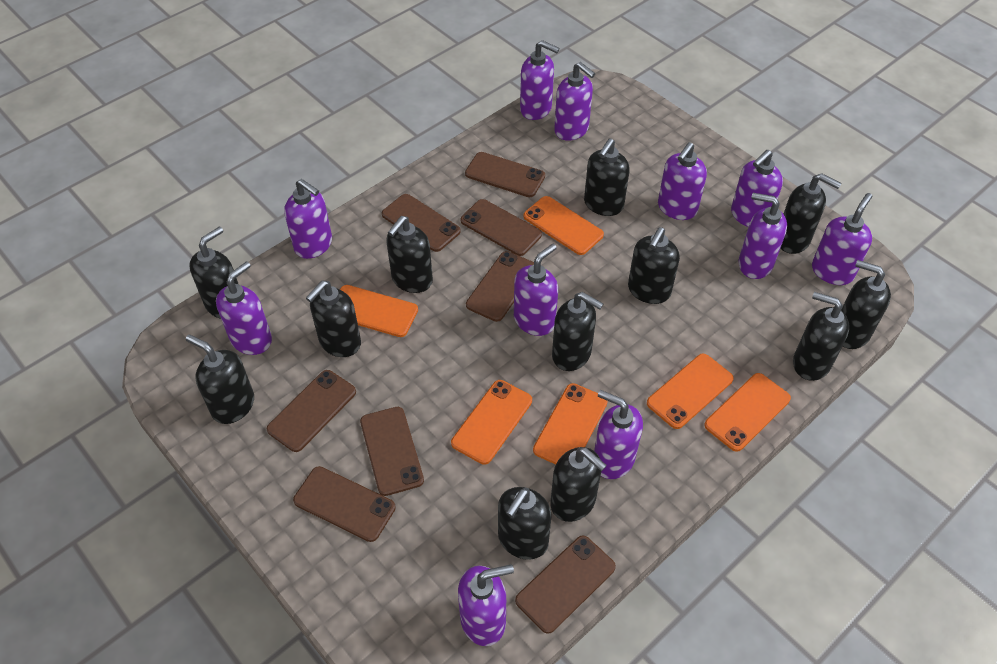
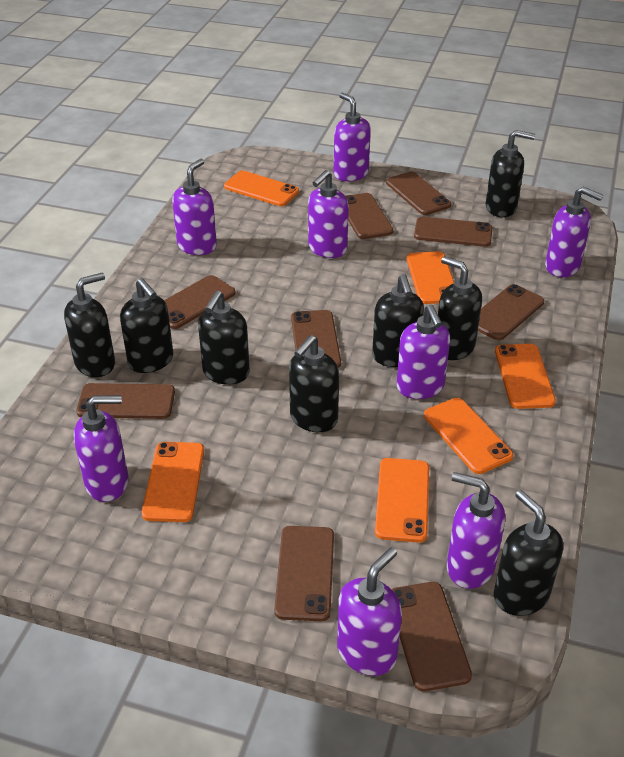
black soap dispenser: 12 -> 8
brown phone: 8 -> 9
purple soap dispenser: 11 -> 8

